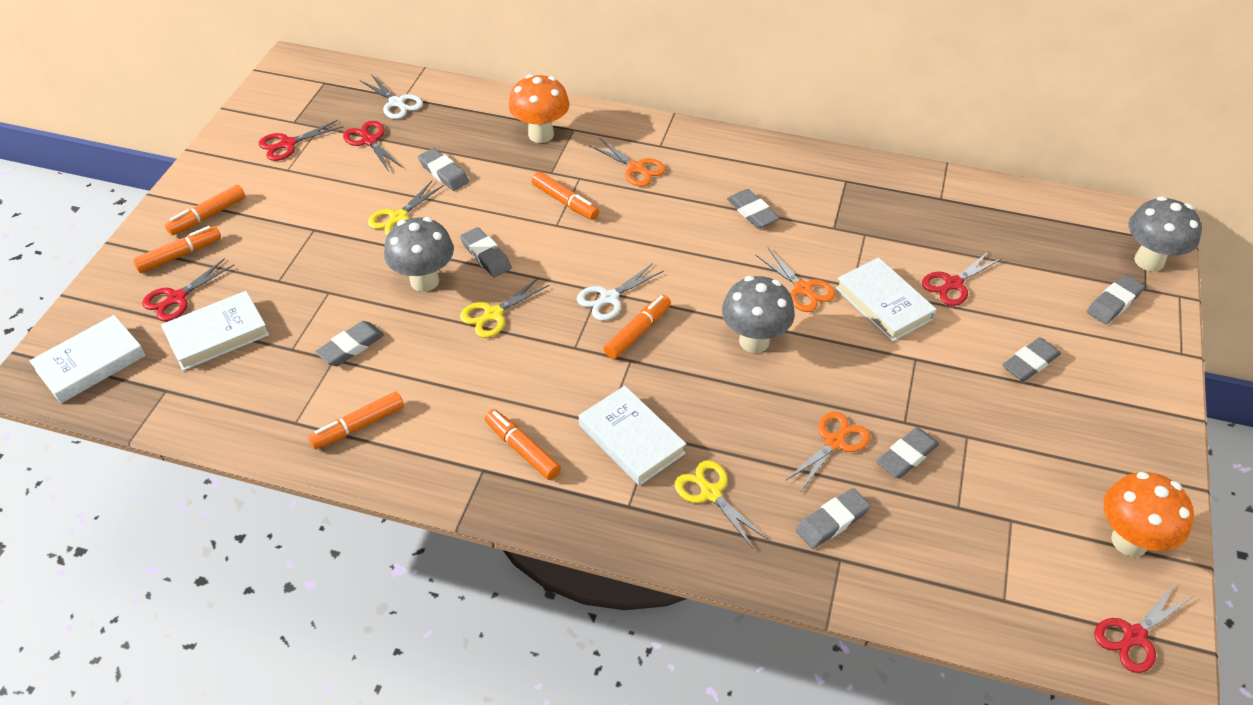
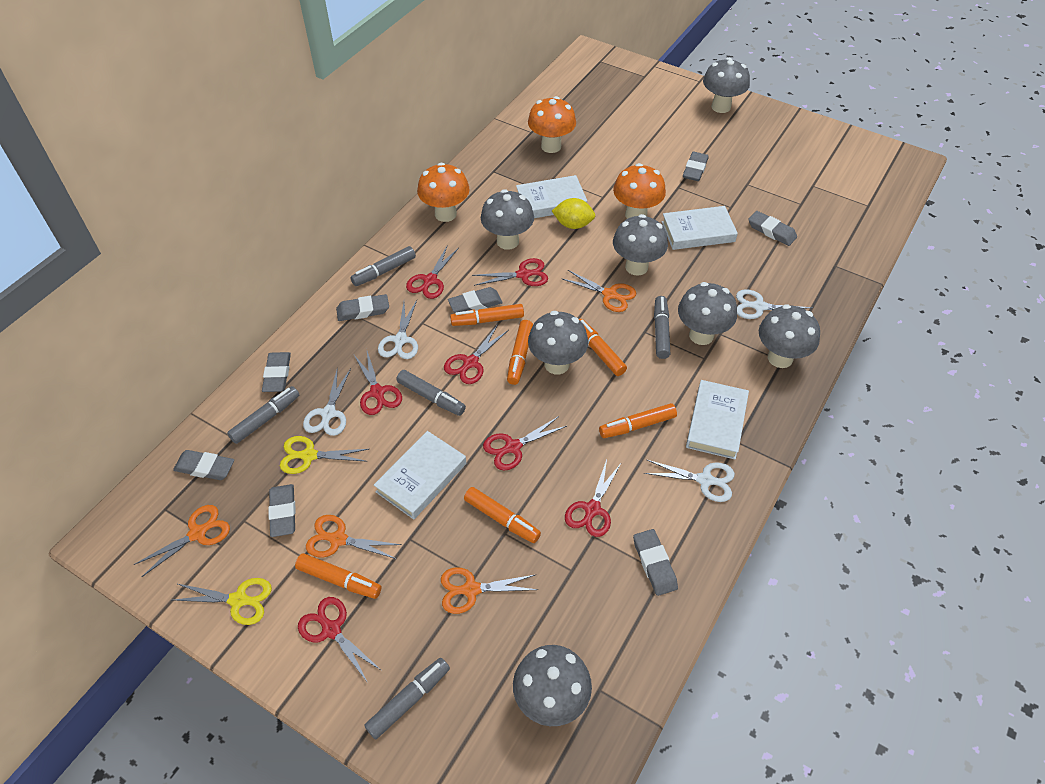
grey marker: 0 -> 5
grey mushroom: 3 -> 7
orange mushroom: 2 -> 3
orange scissors: 3 -> 4
red scissors: 5 -> 7
white scissors: 2 -> 4
yellow lemon: 0 -> 1
yellow scissors: 3 -> 2

